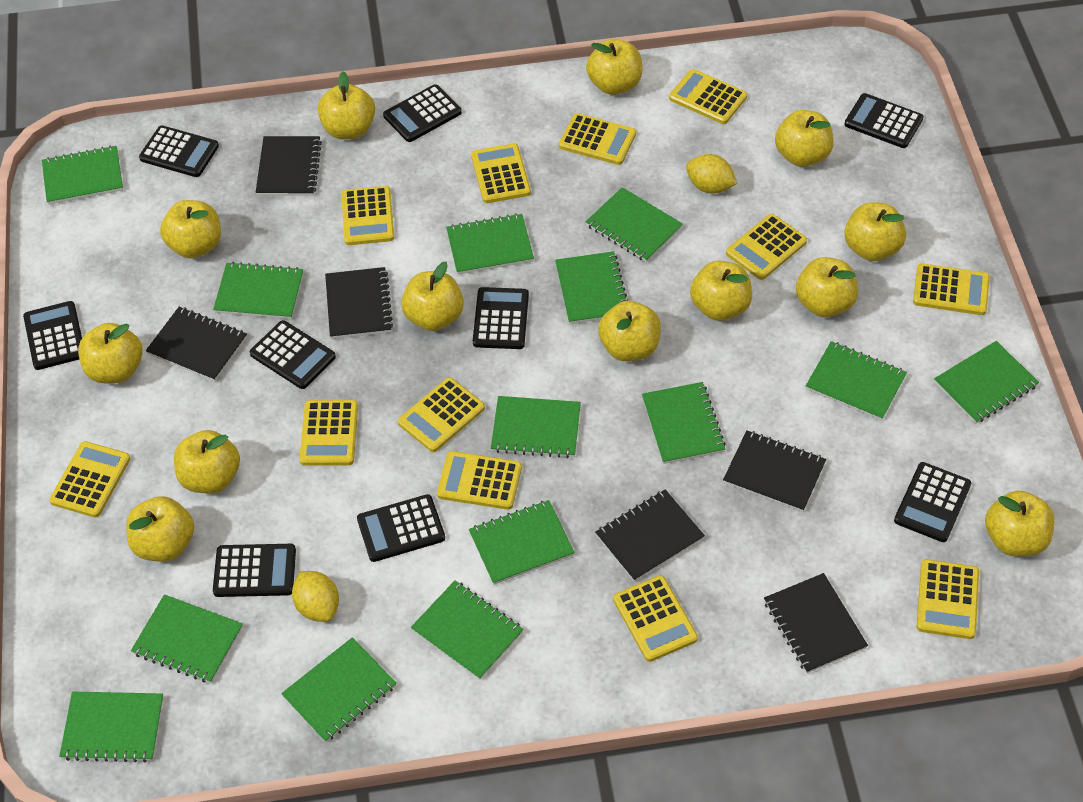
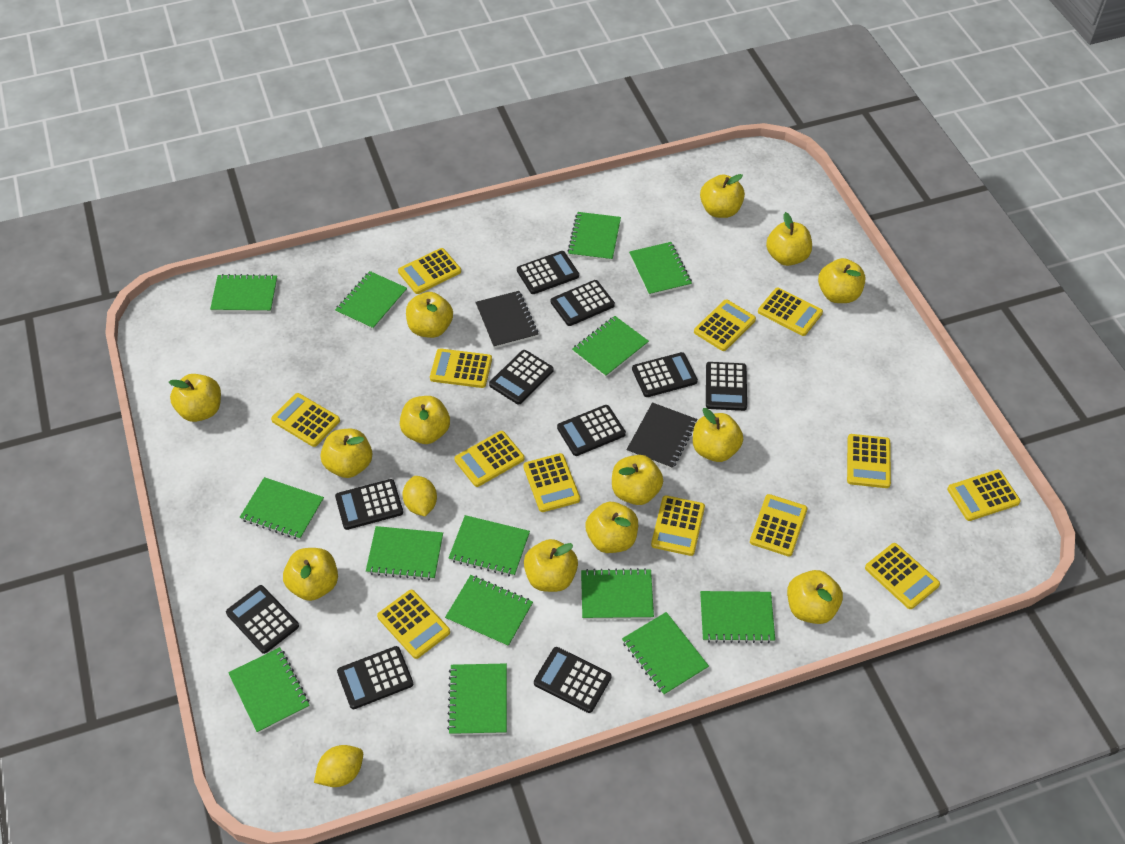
black calculator: 9 -> 10
black notebook: 6 -> 2
yellow calculator: 12 -> 13

